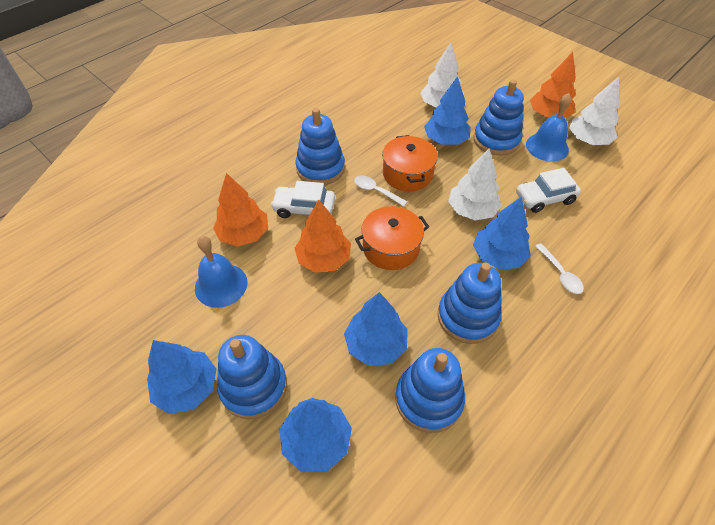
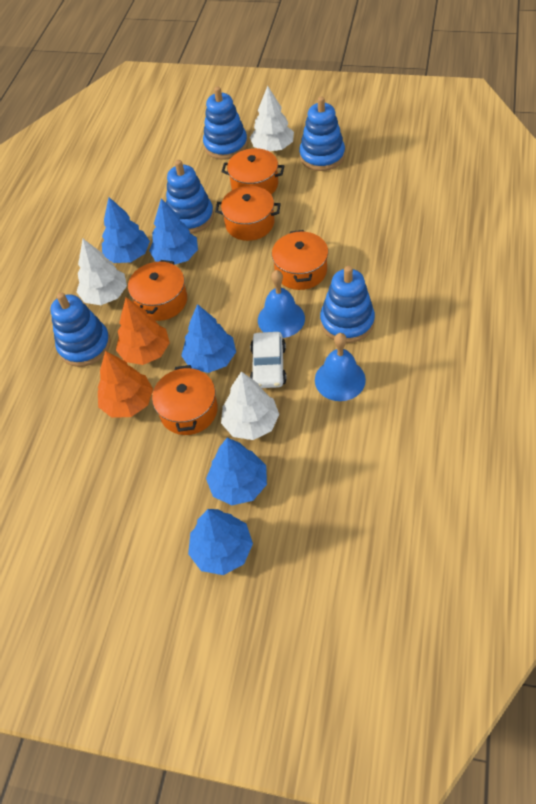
orange pot: 2 -> 5
orange tree: 3 -> 2
white car: 2 -> 1
white spoon: 2 -> 0

